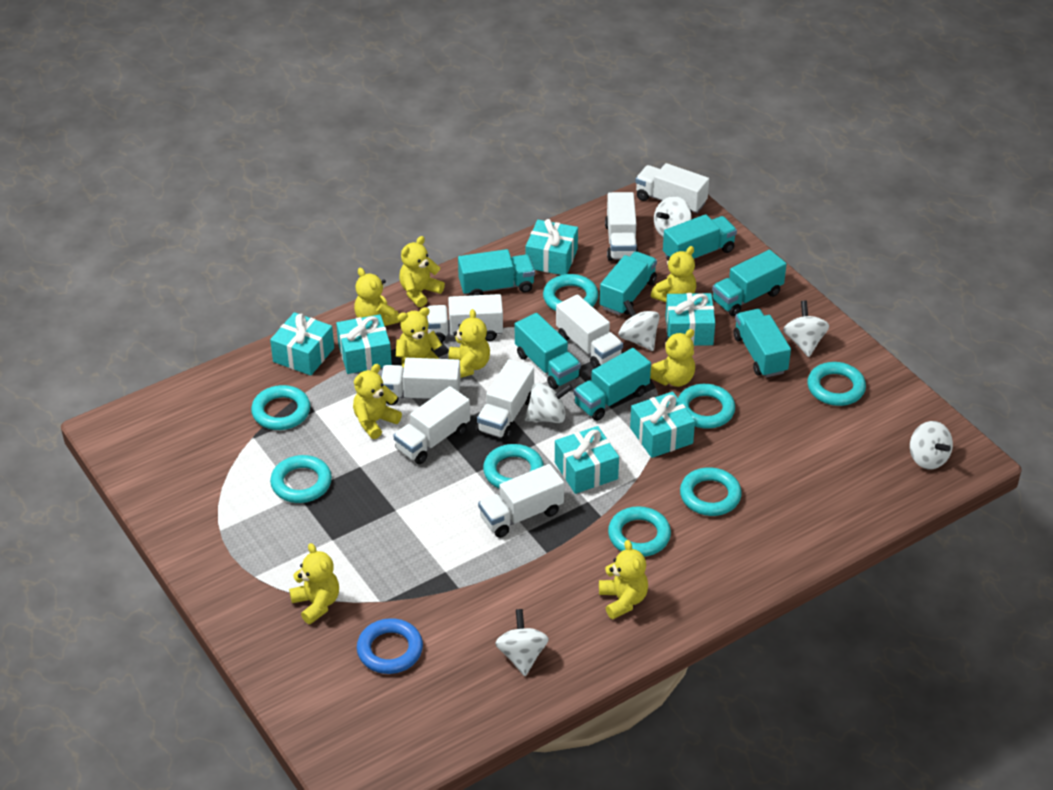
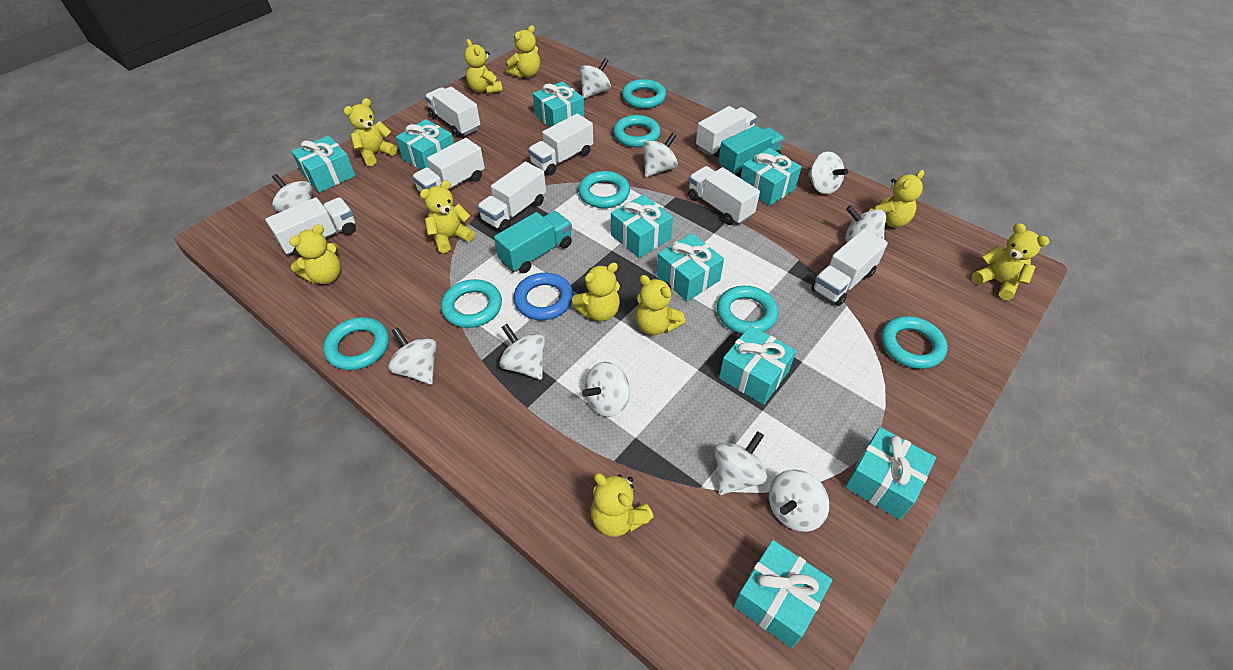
turquoise gift: 6 -> 9
turquoise ring: 8 -> 7
turquoise truck: 7 -> 2
white spinning top: 6 -> 10
yellow teddy bear: 9 -> 10

